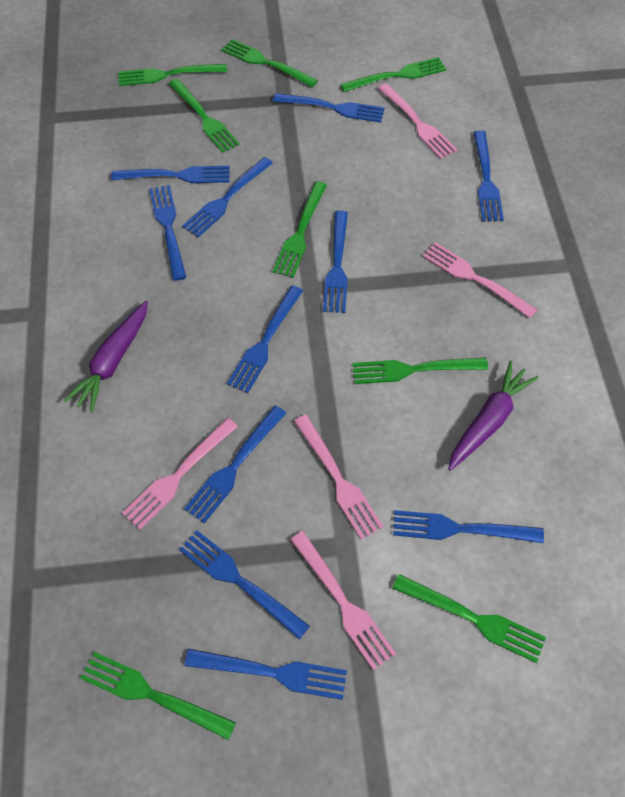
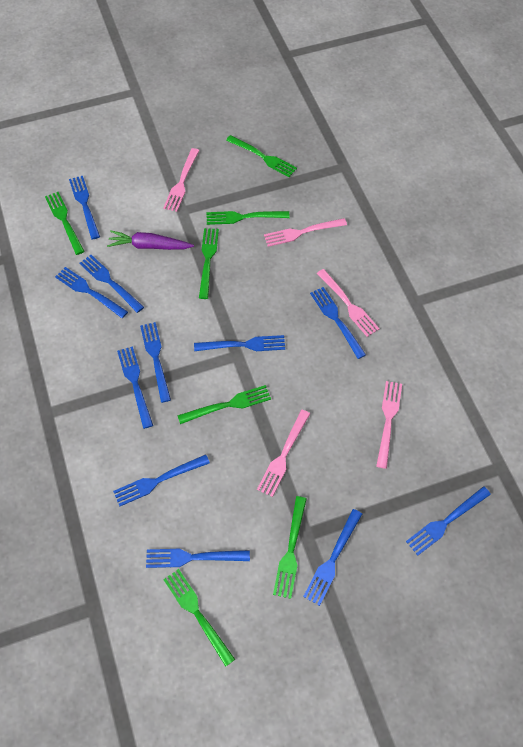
green fork: 8 -> 7
purple carrot: 2 -> 1

